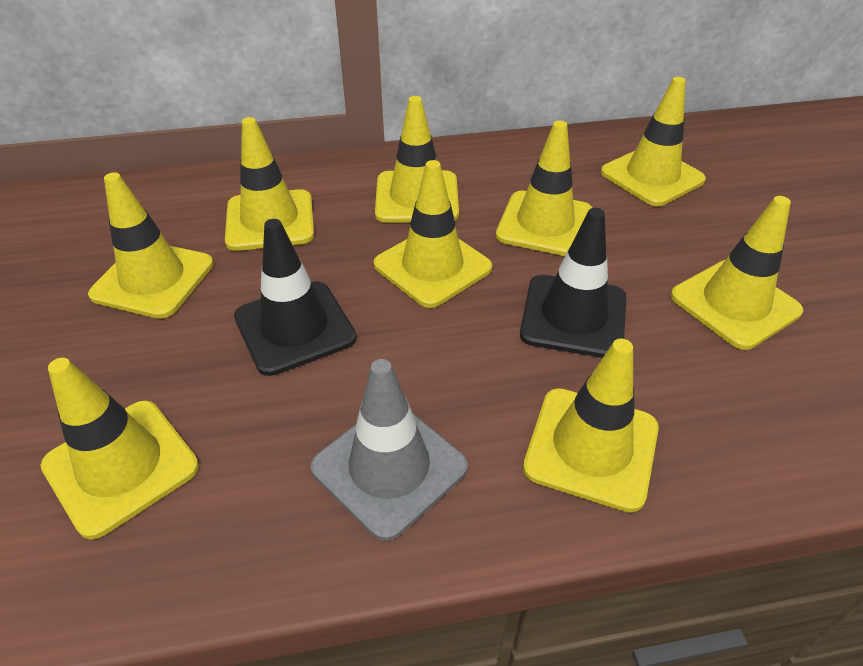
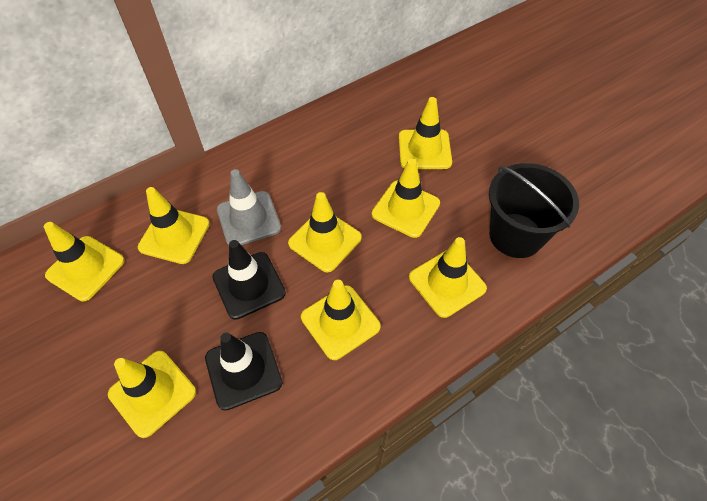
black bucket: 0 -> 1
yellow traffic cone: 9 -> 8

